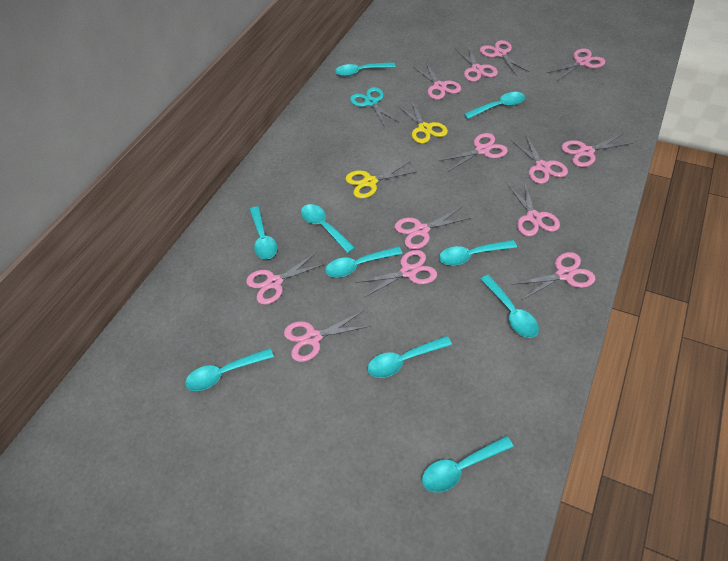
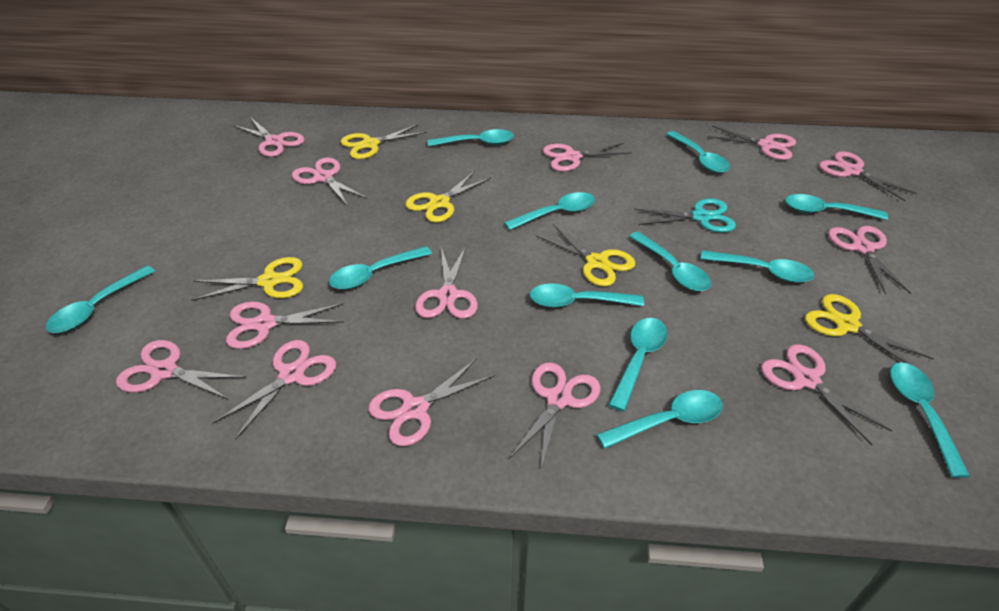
turquoise spoon: 10 -> 12
yellow scissors: 2 -> 5

